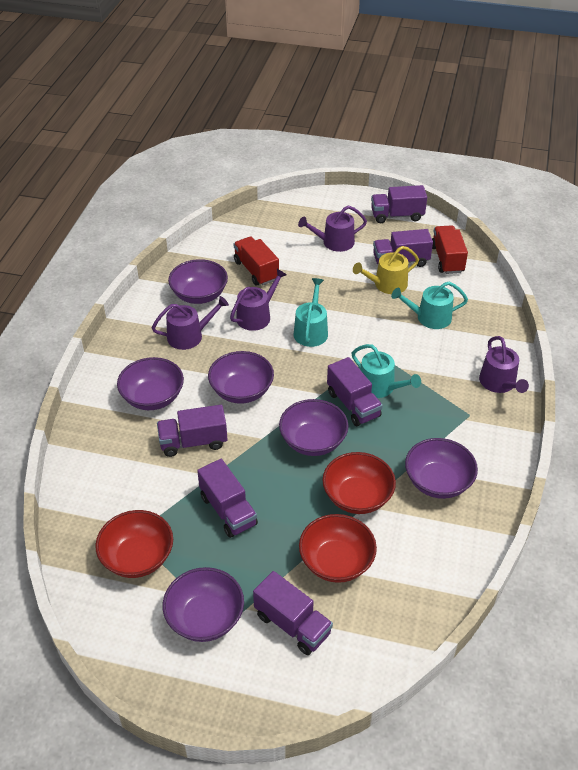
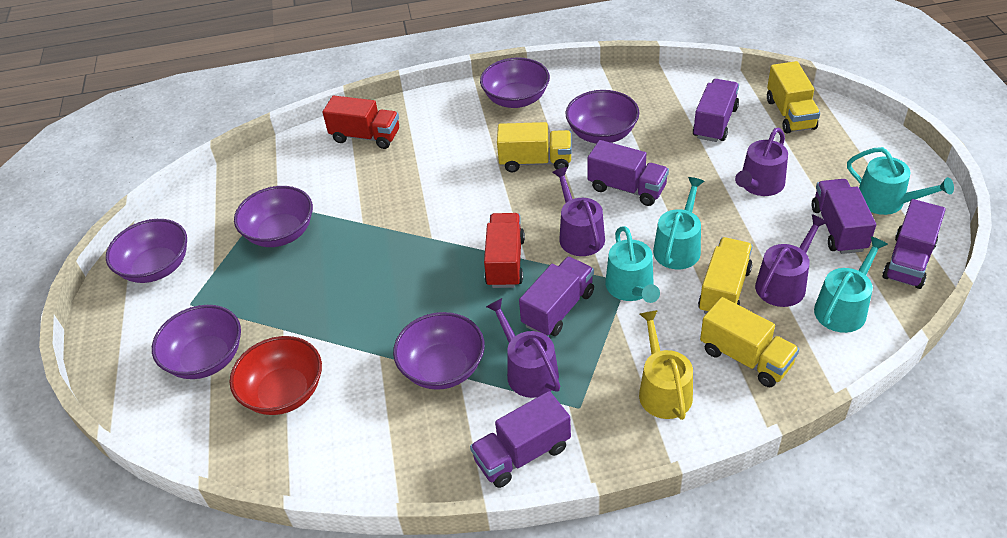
red bowl: 3 -> 1
turquoise watering can: 3 -> 4
yellow truck: 0 -> 4

